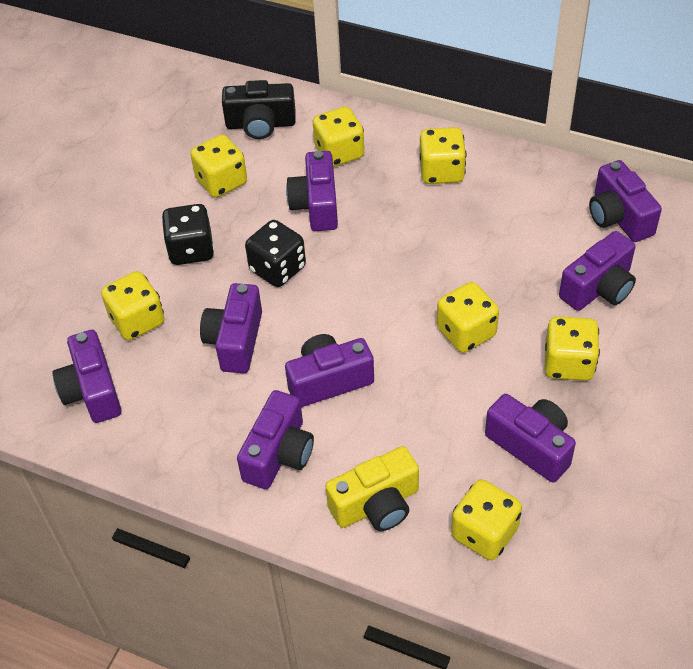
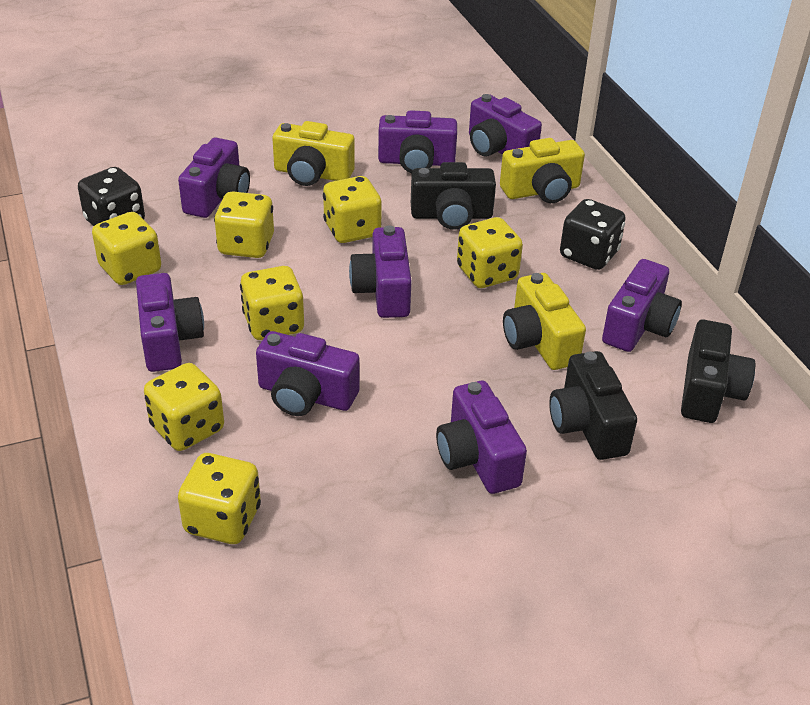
black camera: 1 -> 3
yellow camera: 1 -> 3

